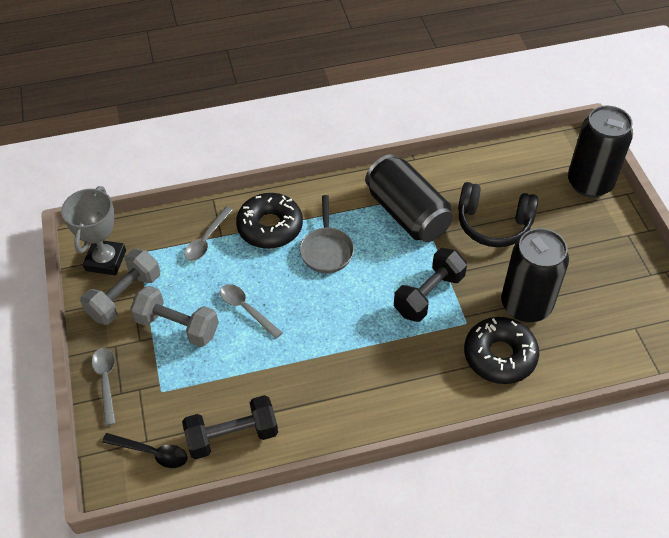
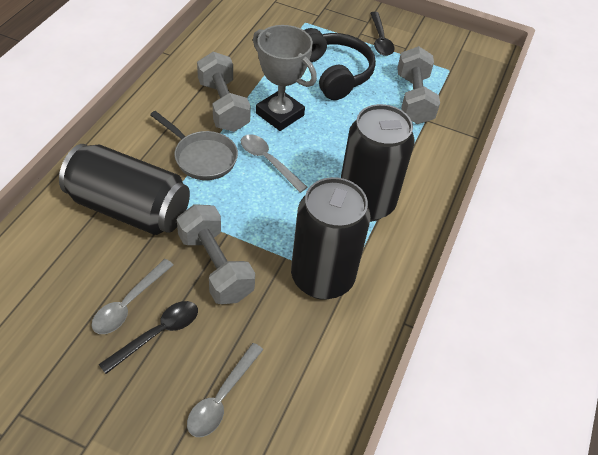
black donut: 2 -> 0
black dumbbell: 2 -> 0
black spoon: 1 -> 2
grey dumbbell: 2 -> 3

